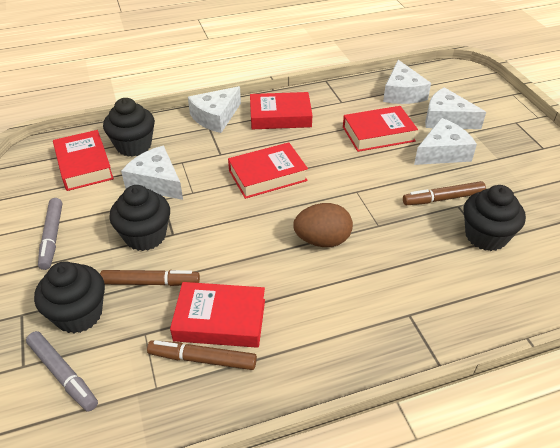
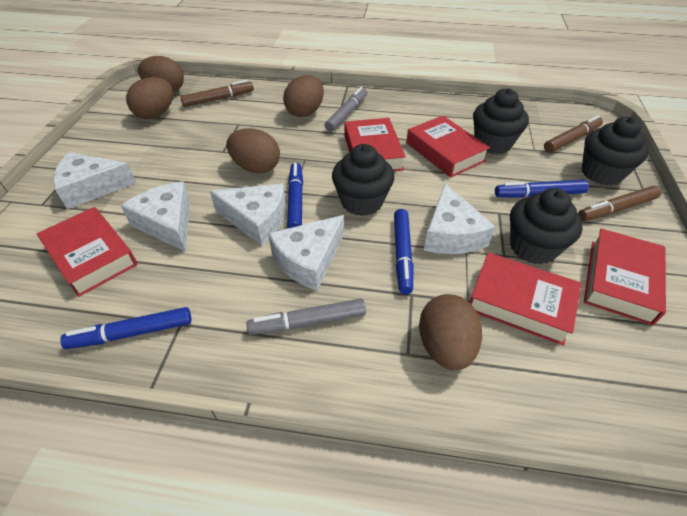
blue marker: 0 -> 4
brown egg: 1 -> 5

